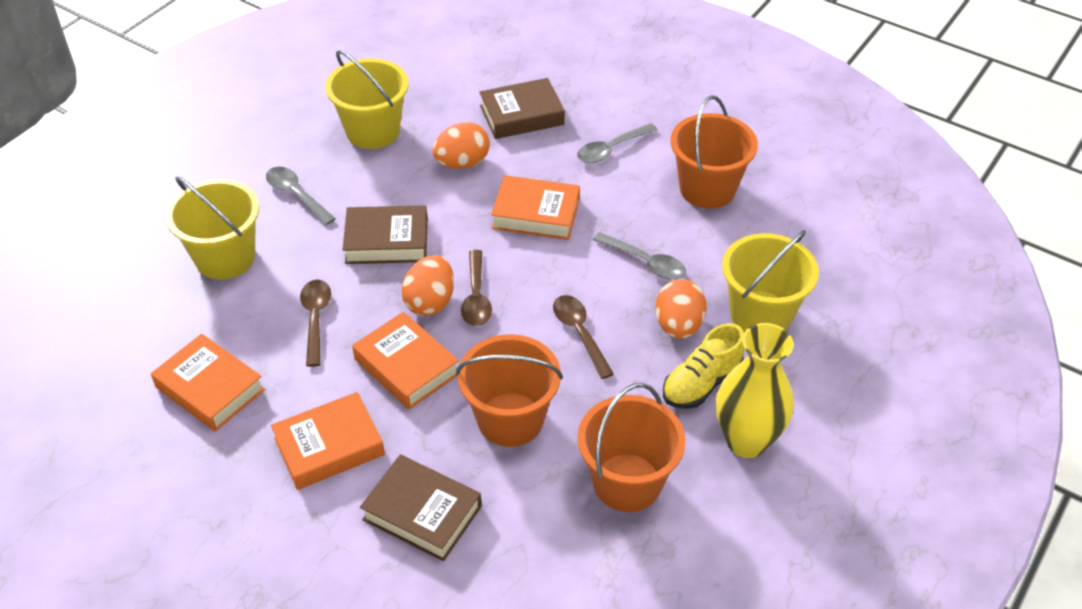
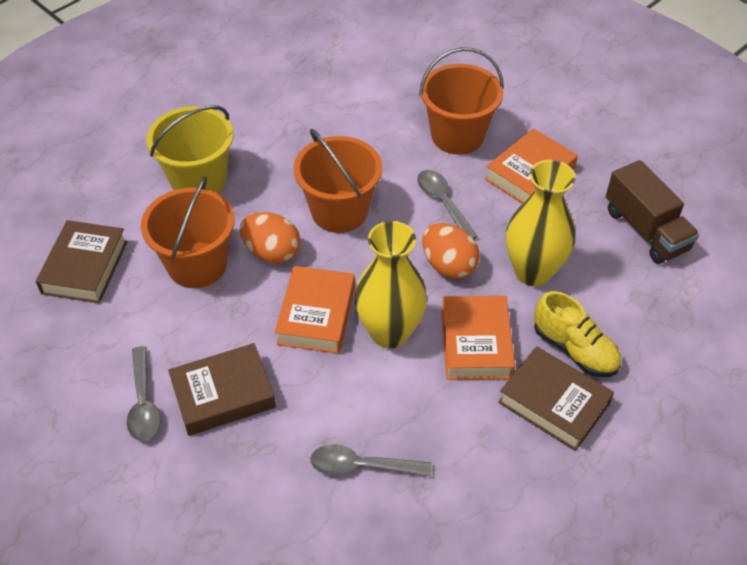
brown spoon: 3 -> 0
brown truck: 0 -> 1
orange book: 4 -> 3
orange egg: 3 -> 2
yellow bucket: 3 -> 1
yellow vase: 1 -> 2

